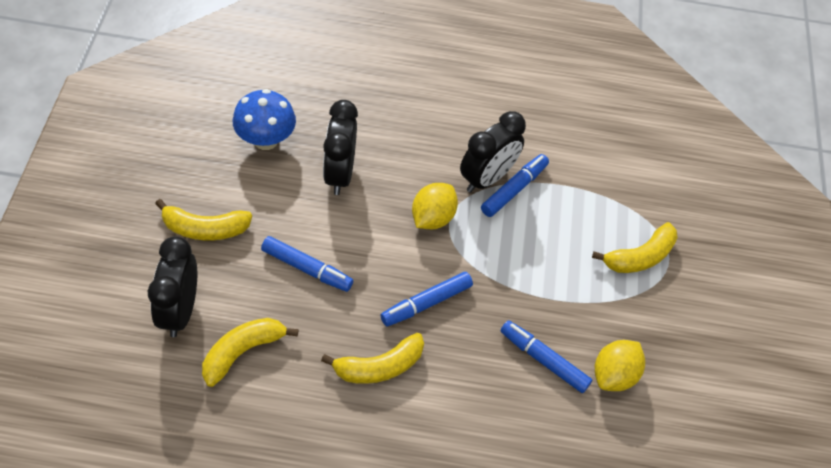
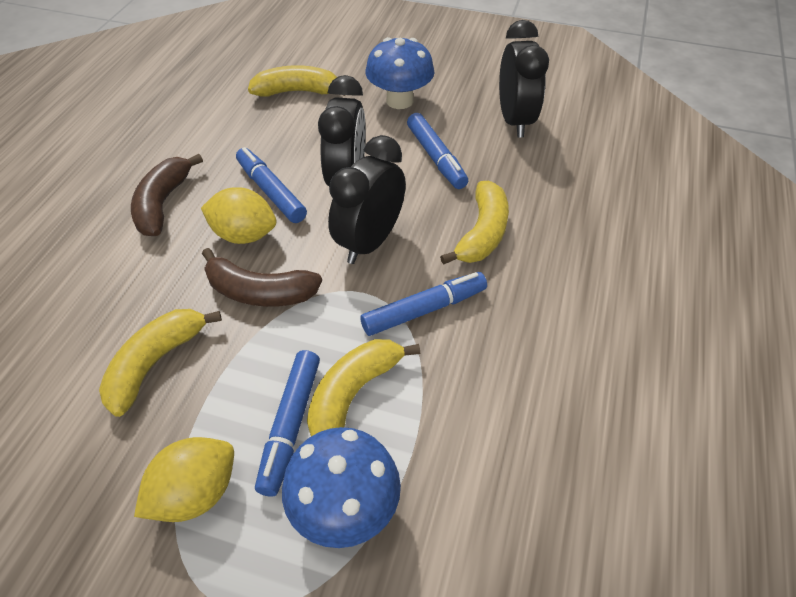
blue mushroom: 1 -> 2
brown banana: 0 -> 2

